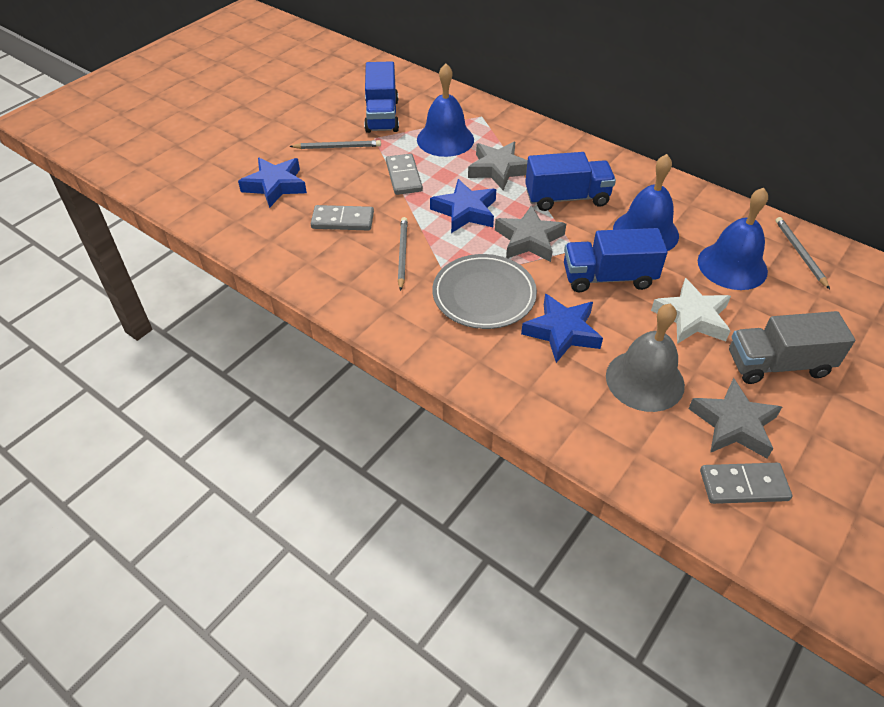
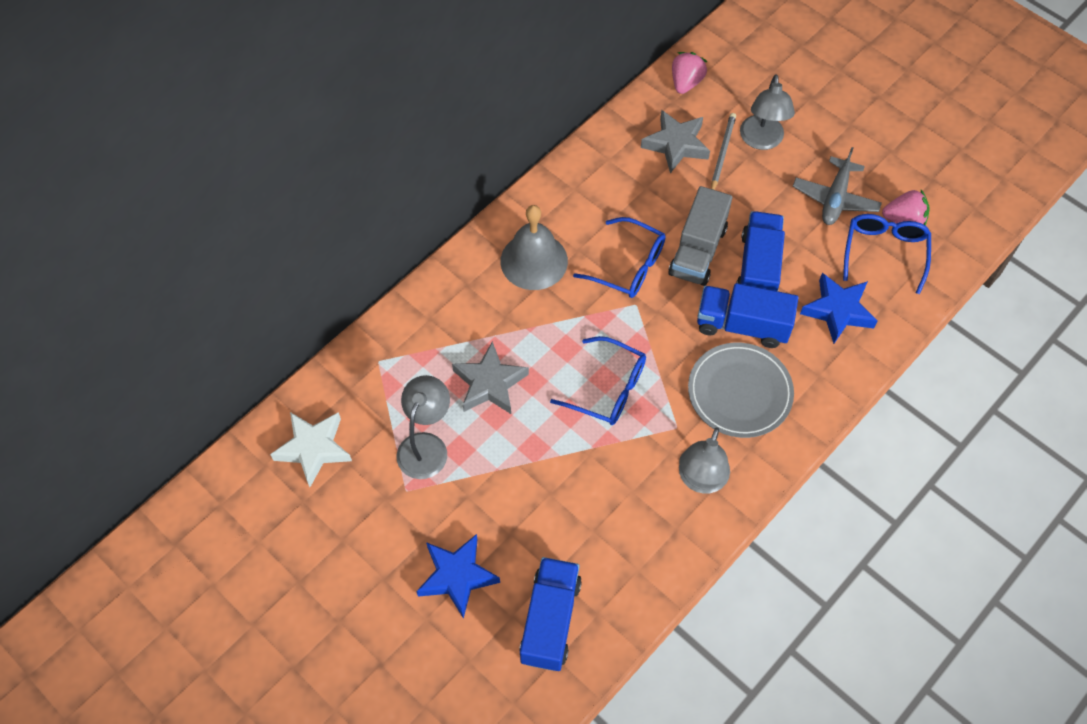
blue bell: 3 -> 0
blue glasses: 0 -> 3
blue star: 3 -> 2
grey domino: 3 -> 0
grey lamp: 0 -> 3
grey pencil: 3 -> 1
grey plane: 0 -> 1
grey star: 3 -> 2
pink strawberry: 0 -> 2

